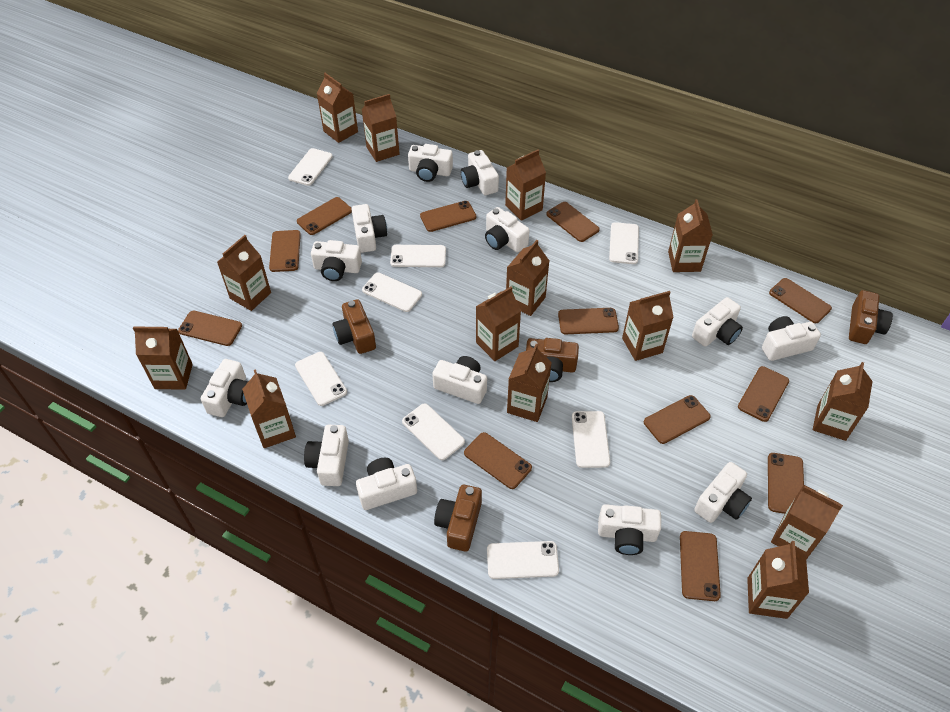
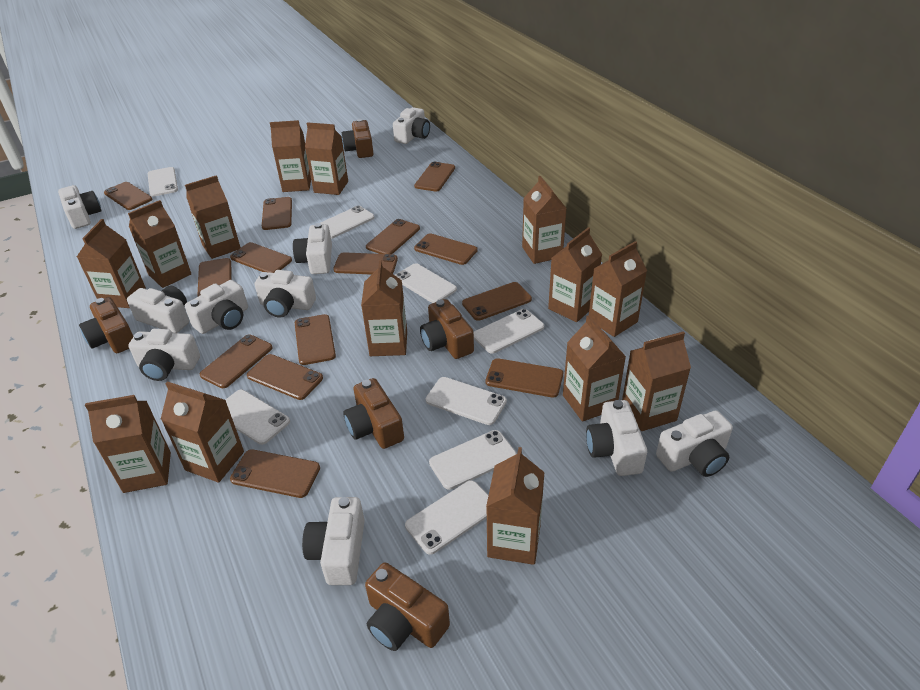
brown camera: 4 -> 5
brown phone: 12 -> 14
white camera: 13 -> 10

